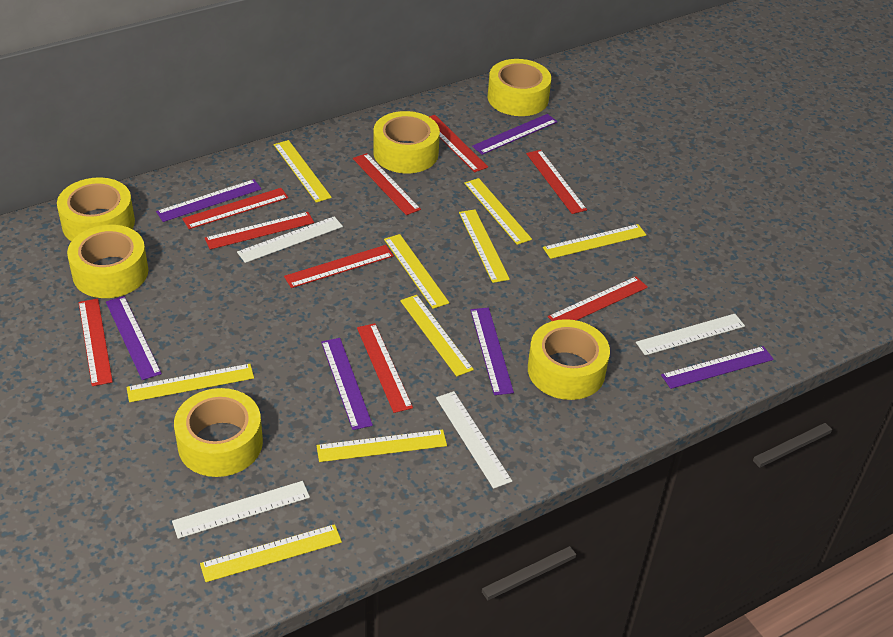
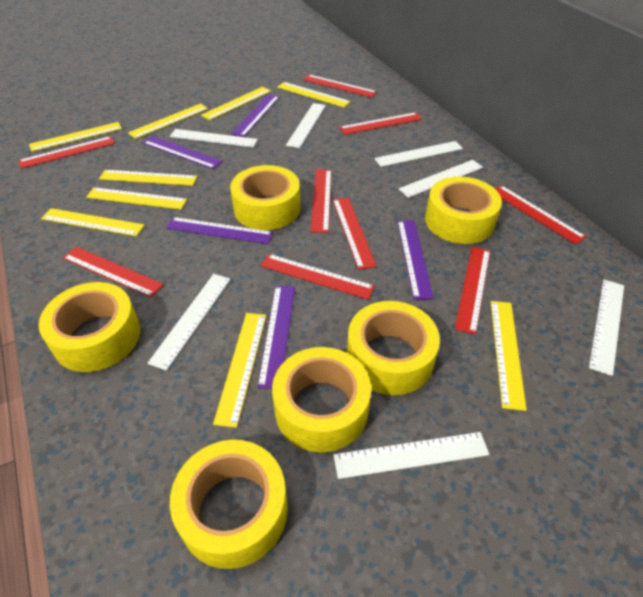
purple ruler: 6 -> 5
white ruler: 4 -> 7

